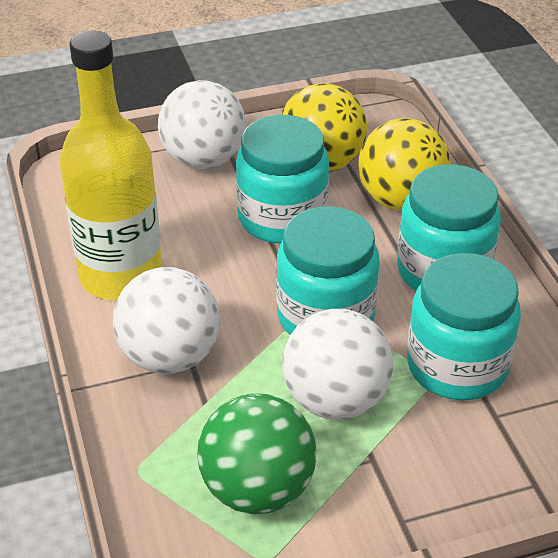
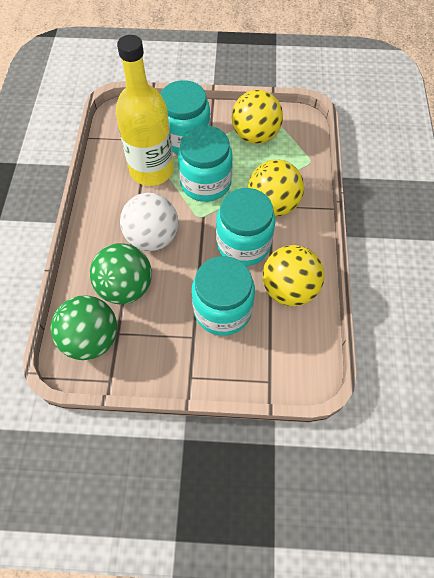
green ball: 1 -> 2
white ball: 3 -> 1
yellow ball: 2 -> 3

